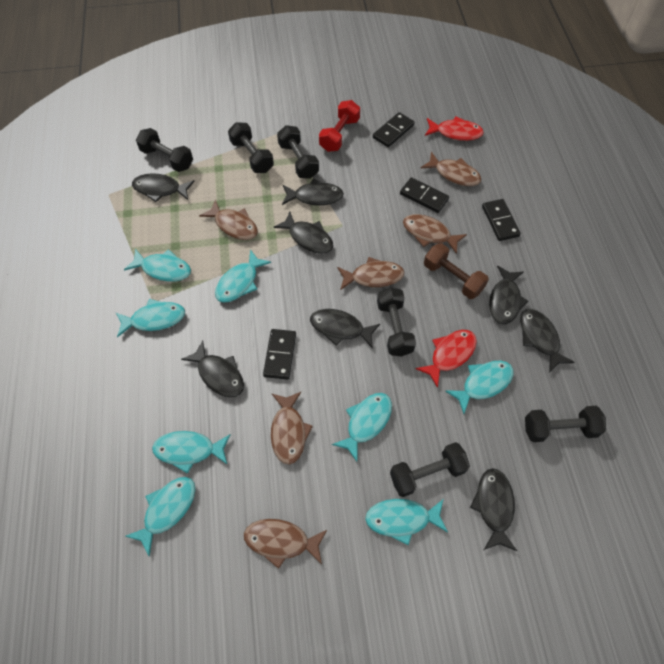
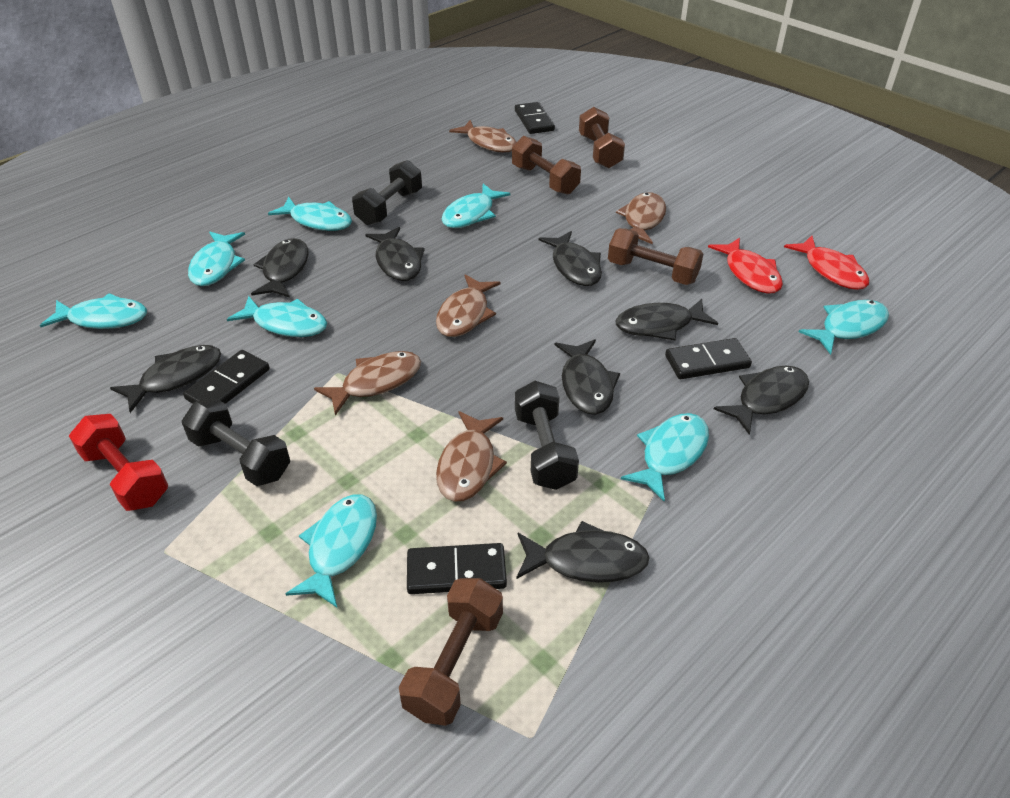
black dumbbell: 6 -> 3
brown dumbbell: 1 -> 4
brown fish: 6 -> 5

